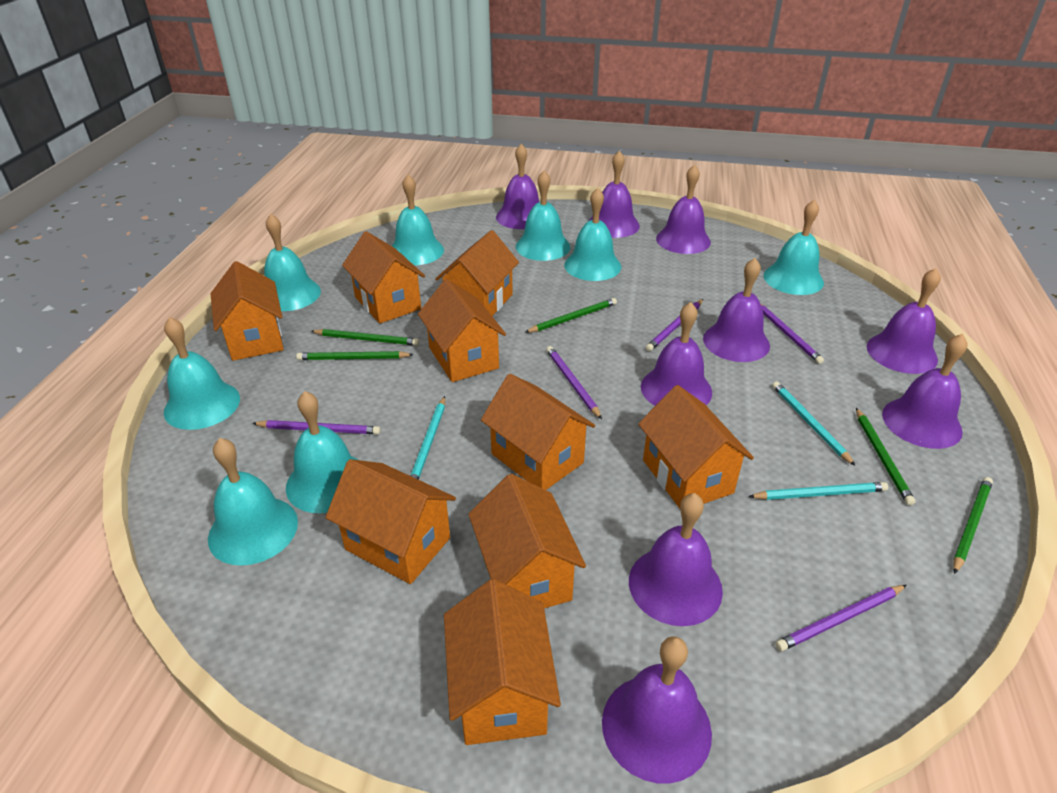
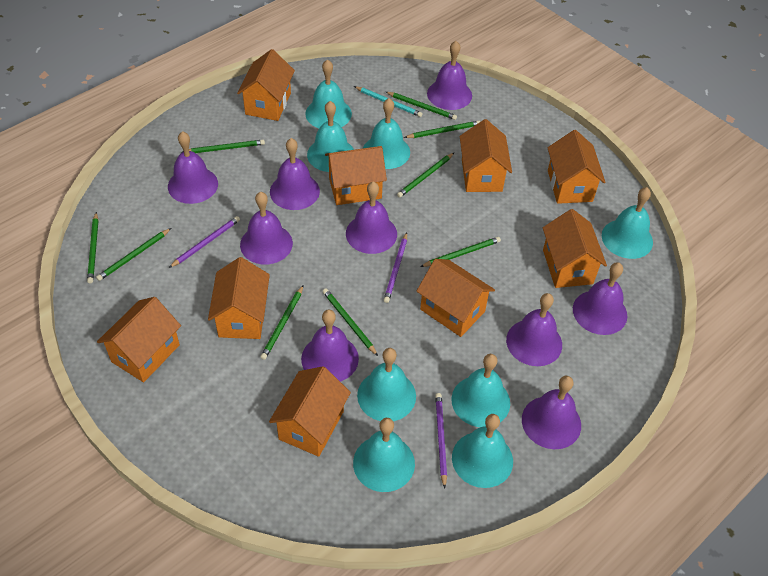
green pencil: 5 -> 9
purple pencil: 5 -> 3
turquoise pencil: 3 -> 1

